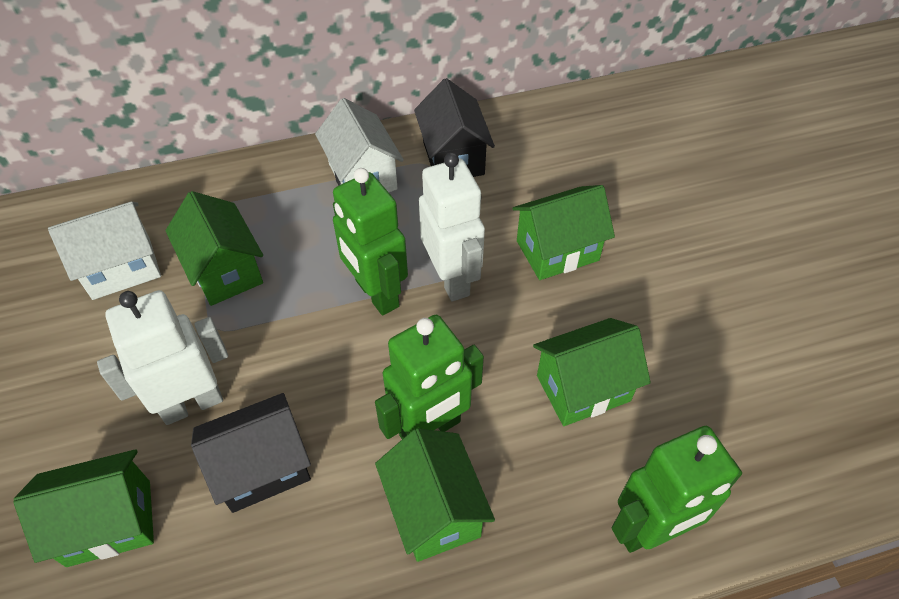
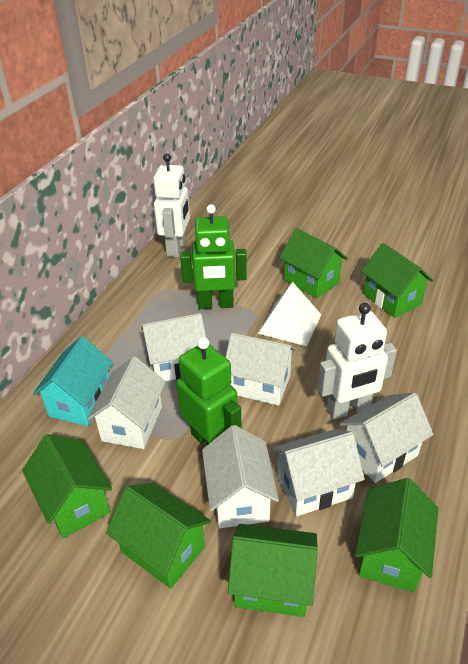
black house: 2 -> 0
green house: 5 -> 6
green robot: 3 -> 2
turquoise house: 0 -> 1
white house: 2 -> 6
white pyramid: 0 -> 1

